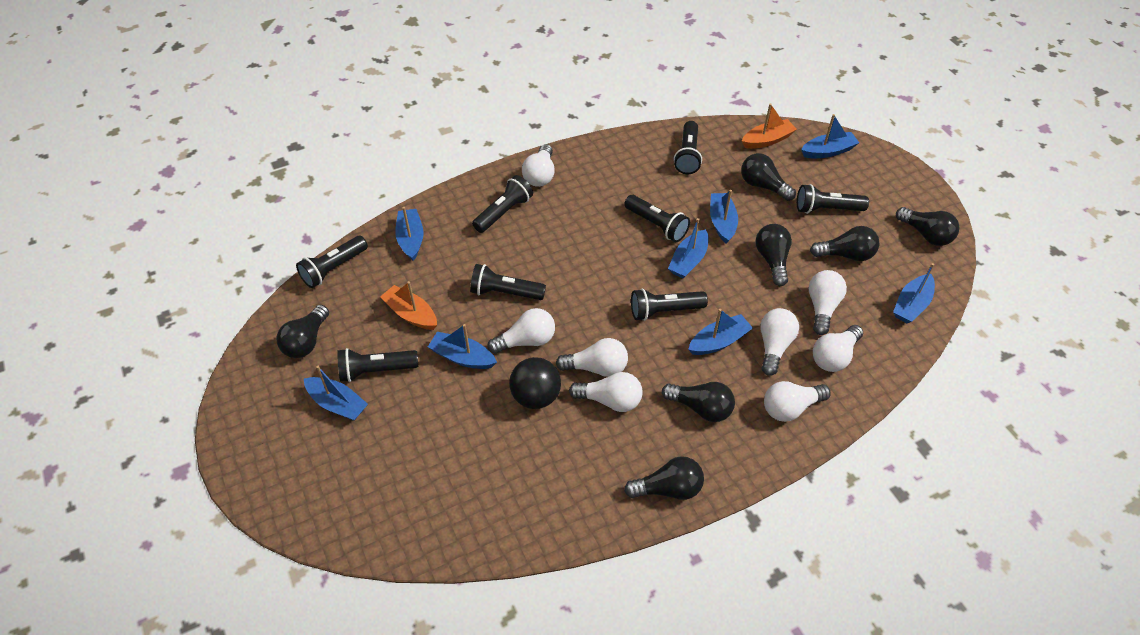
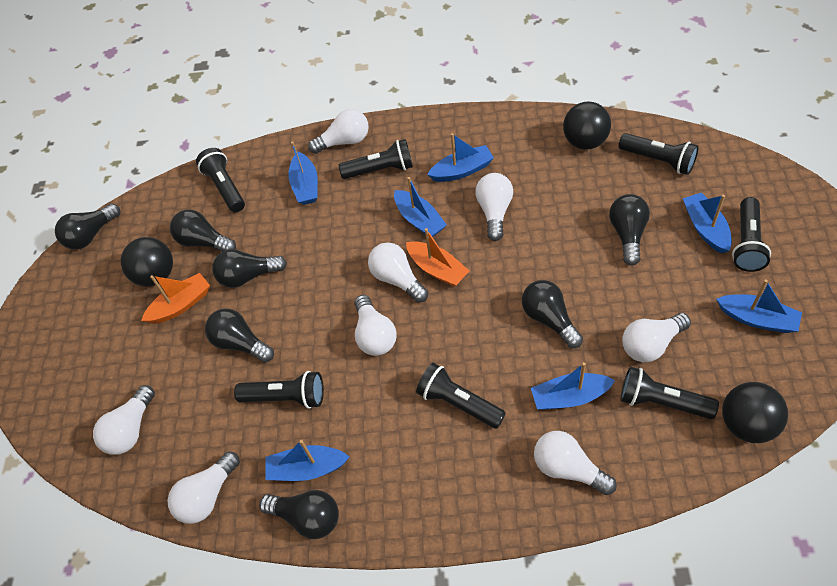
black ball: 1 -> 3
black flashlight: 8 -> 7
blue boat: 8 -> 7

